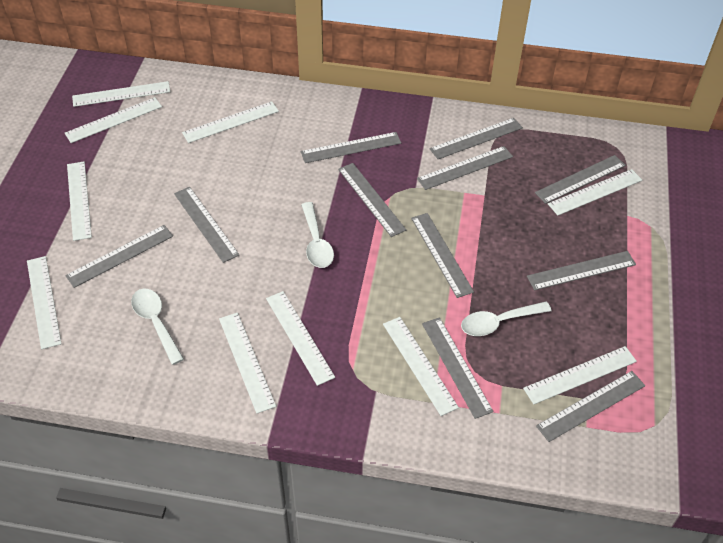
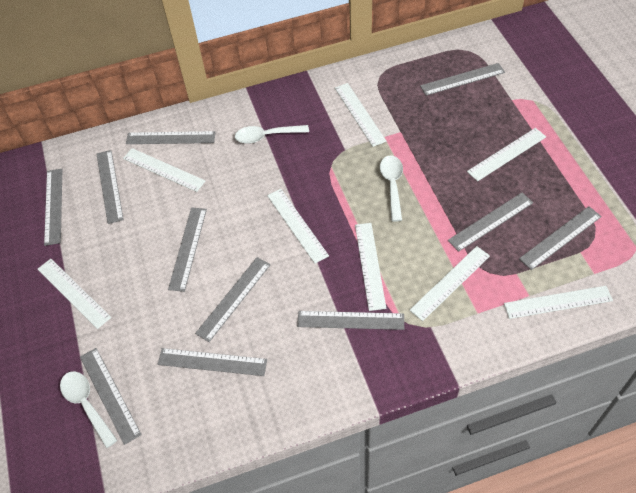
white ruler: 10 -> 8

